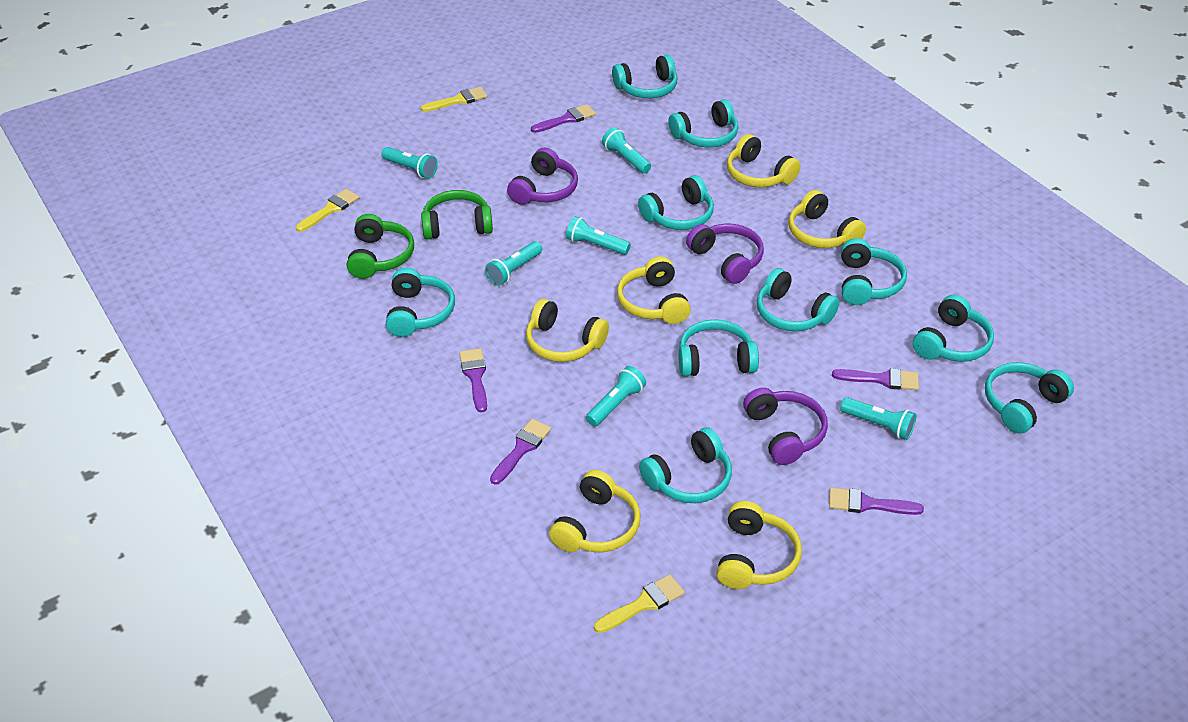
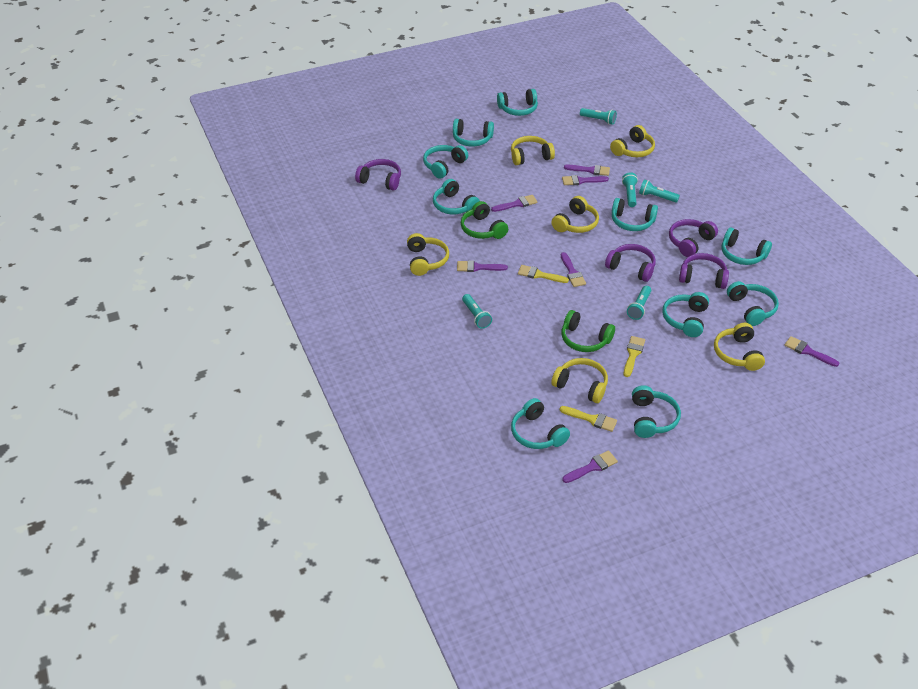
purple brush: 5 -> 7
purple headphones: 3 -> 4
turquoise flashlight: 6 -> 5

